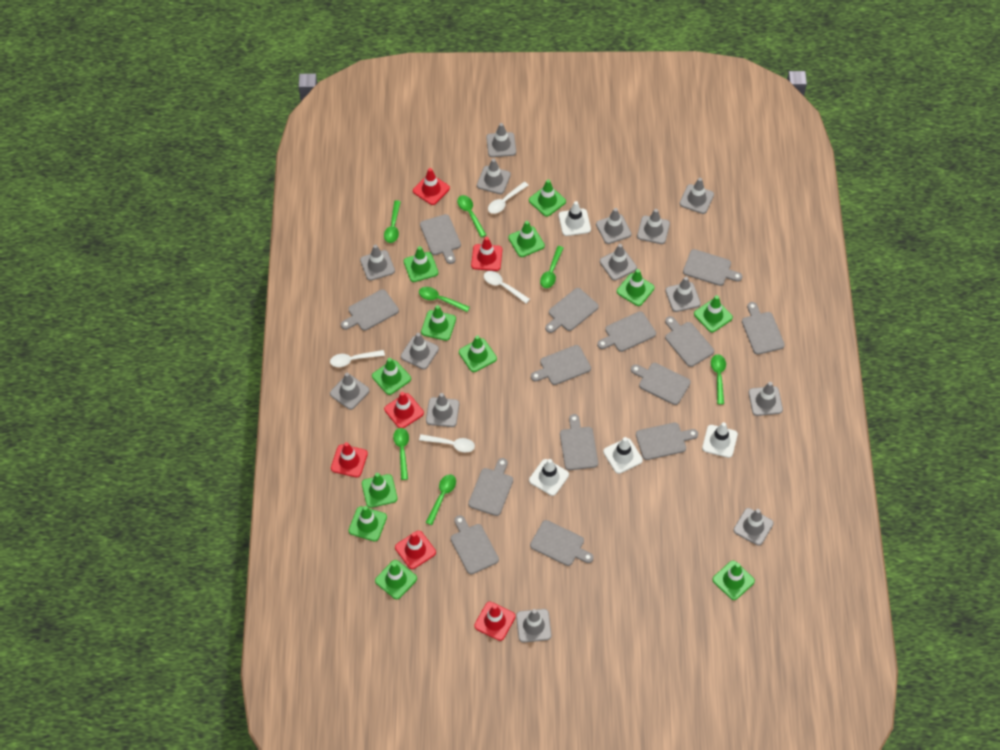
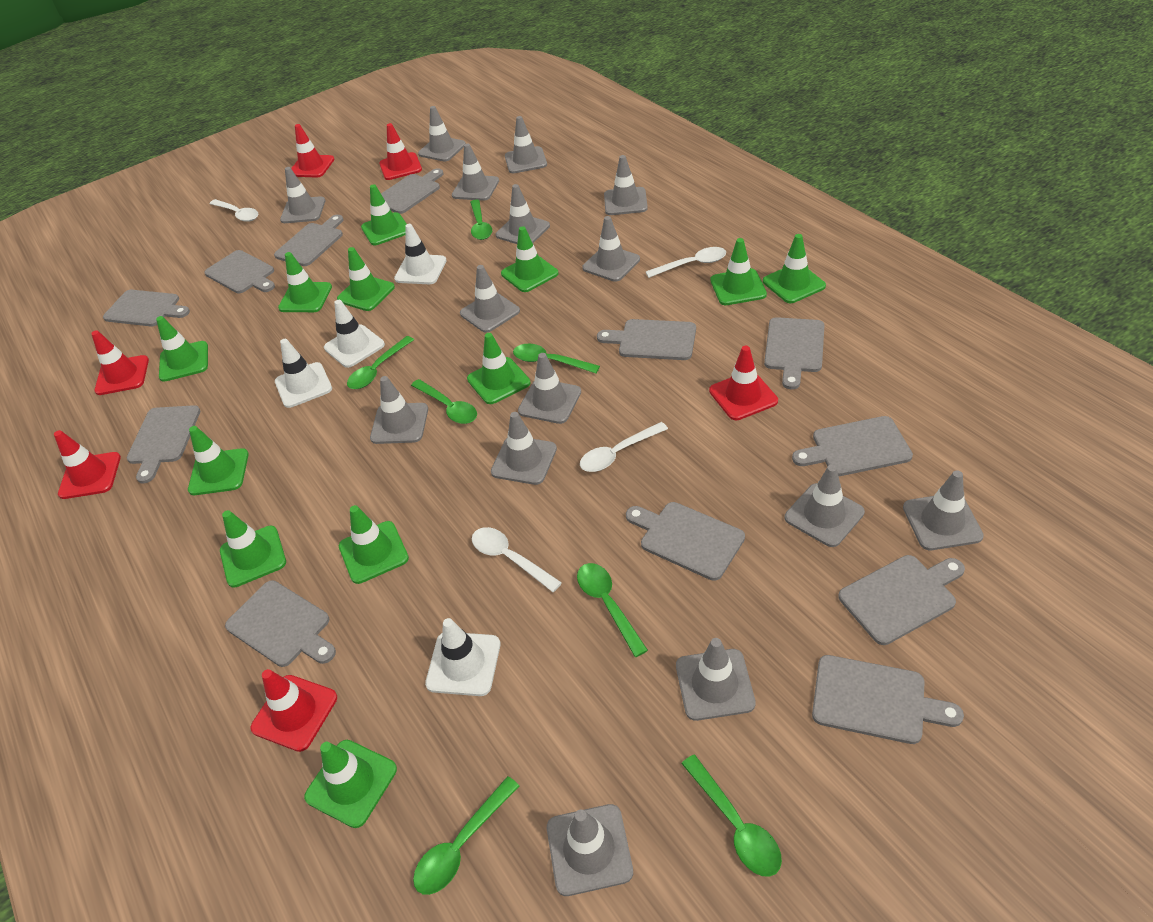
grey cutting board: 14 -> 12
grey traffic cone: 14 -> 15

